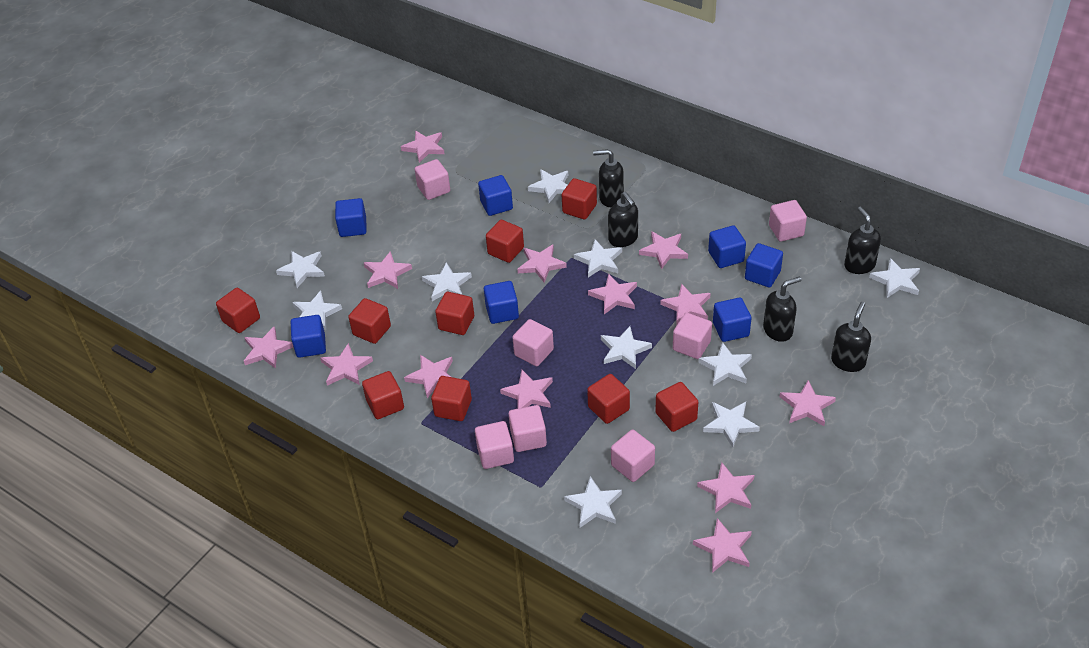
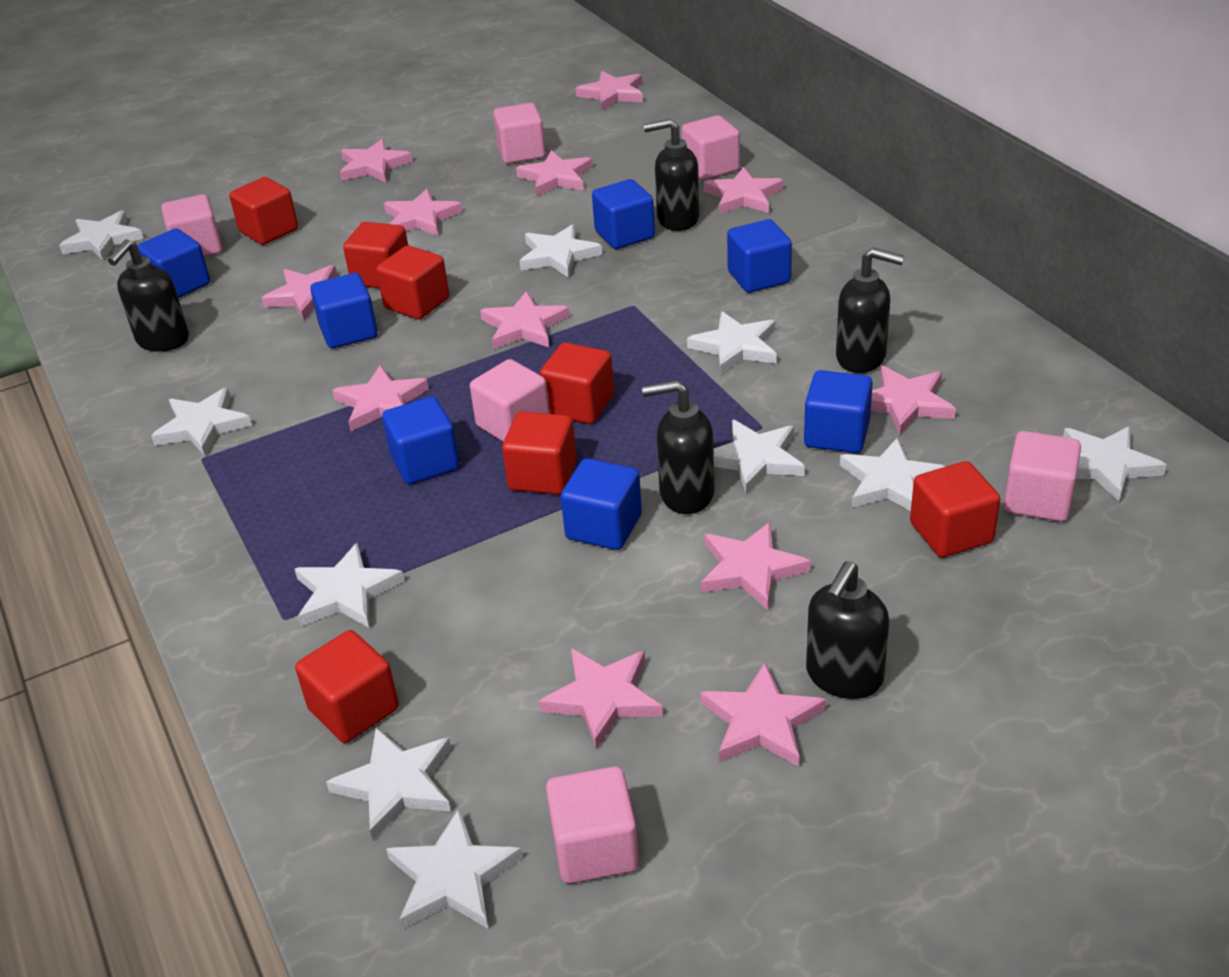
pink cube: 7 -> 6
pink star: 13 -> 12
red cube: 9 -> 7

